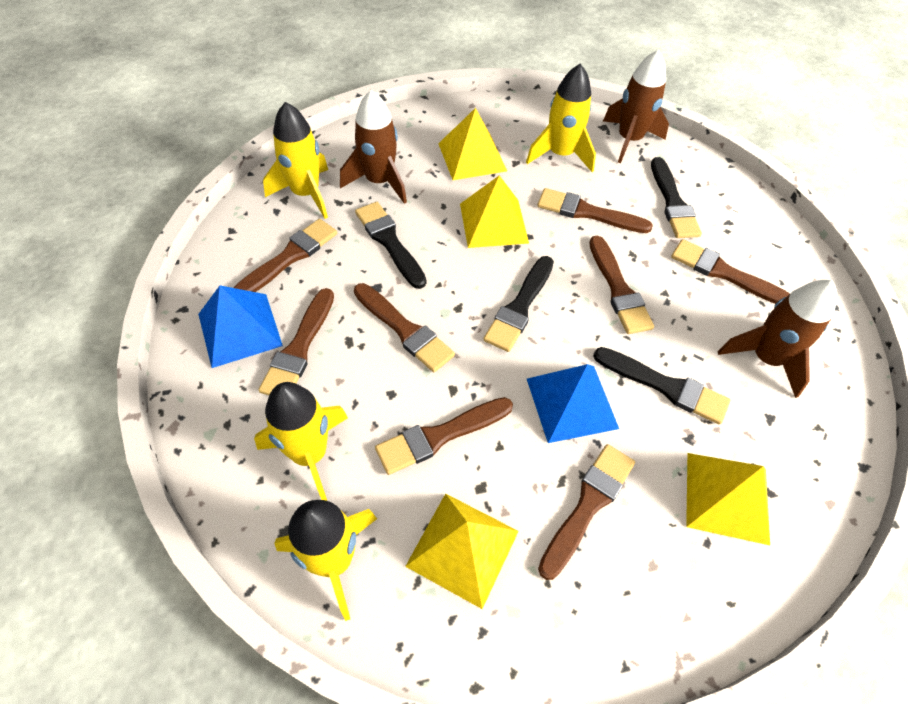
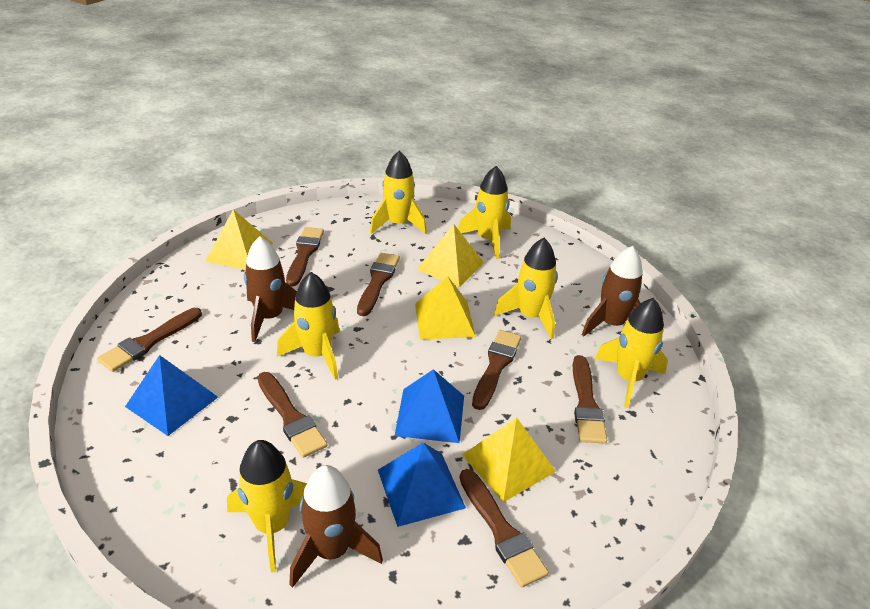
black brush: 4 -> 0
blue pyramid: 2 -> 3
brown brush: 8 -> 7
yellow rocket: 4 -> 6

